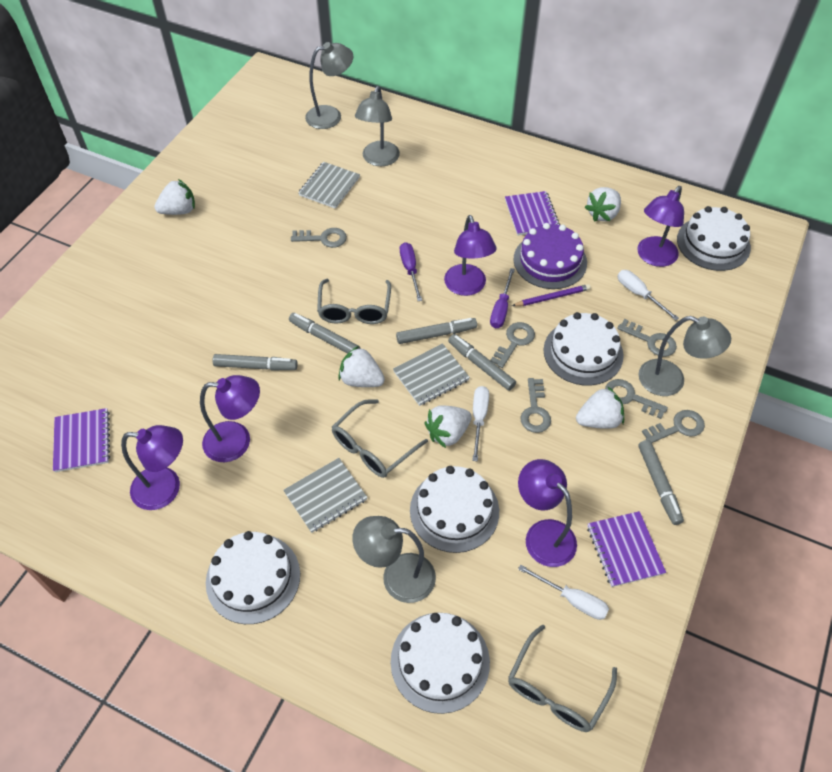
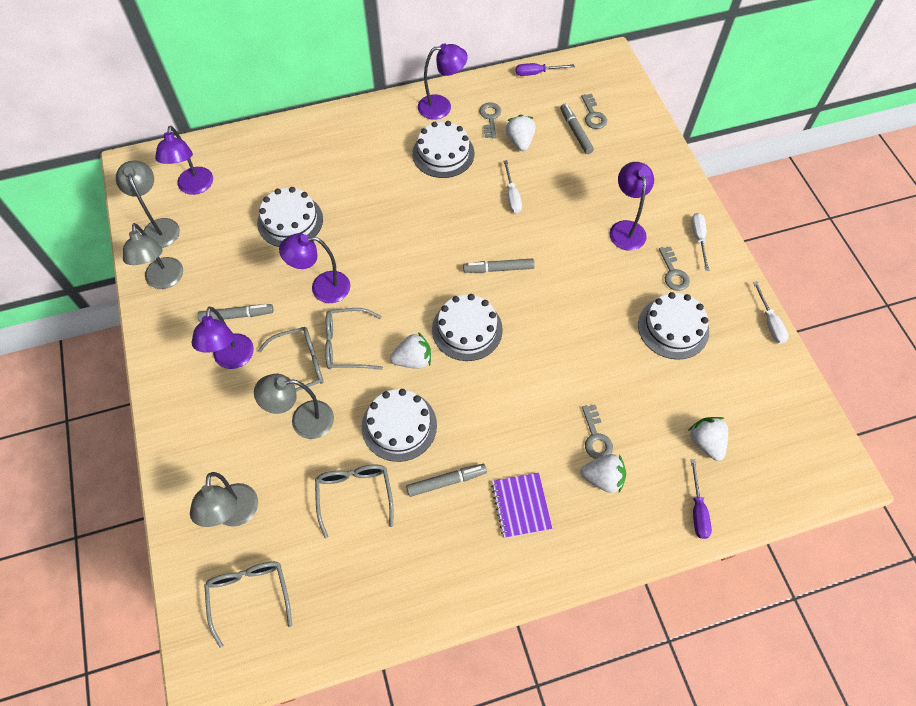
grey glasses: 3 -> 4
grey key: 6 -> 4
grey marker: 5 -> 4
grey notebook: 3 -> 0
purple cake: 1 -> 0
purple notebook: 3 -> 1
purple pencil: 1 -> 0
white strawberry: 5 -> 4

